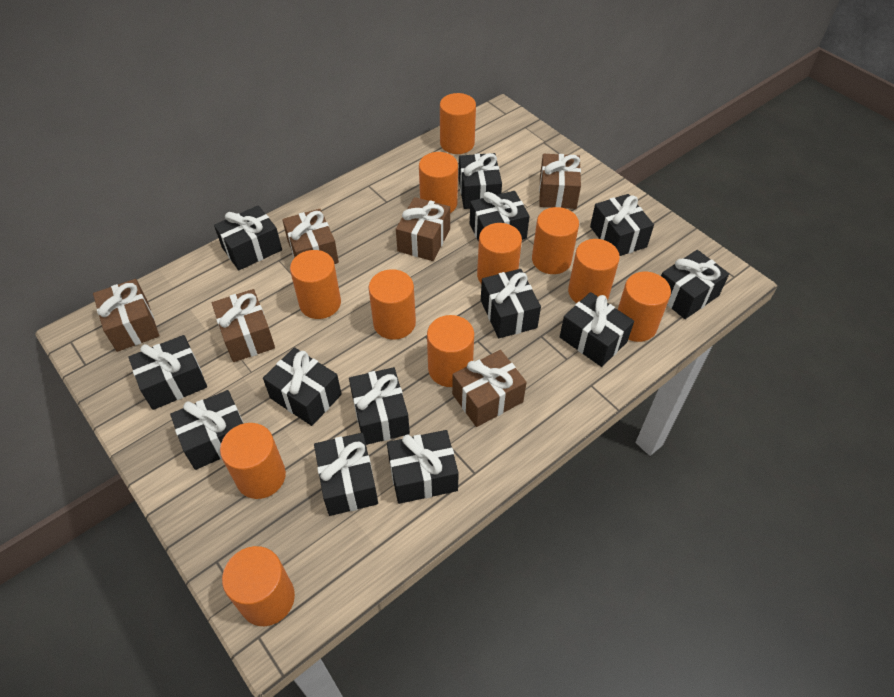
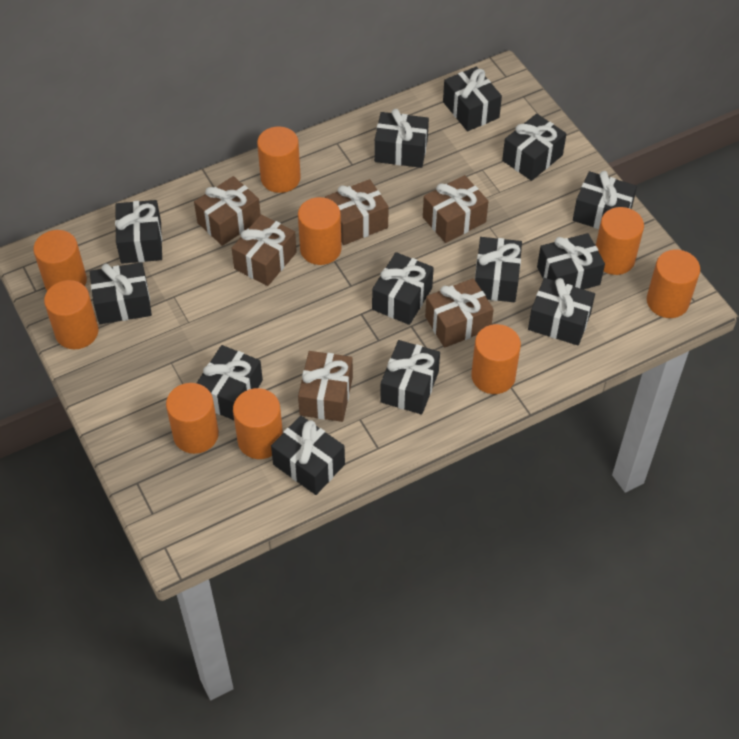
orange cylinder: 11 -> 9

